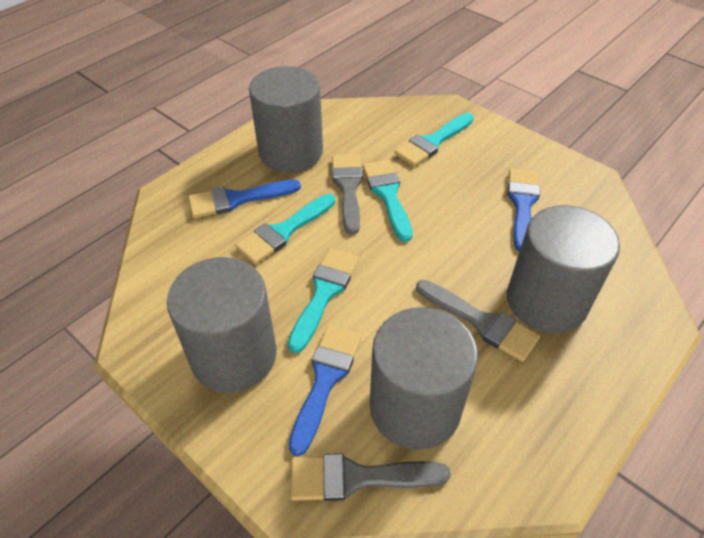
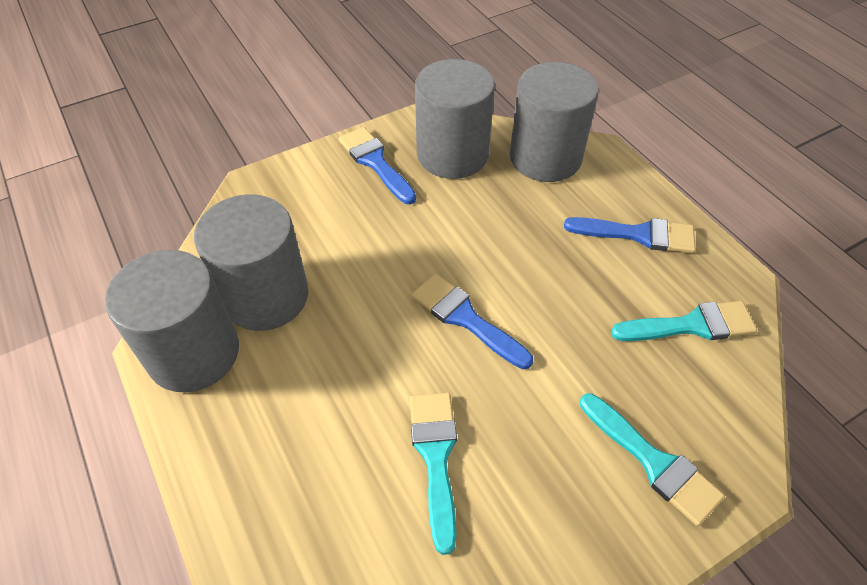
grey brush: 3 -> 0
turquoise brush: 4 -> 3

